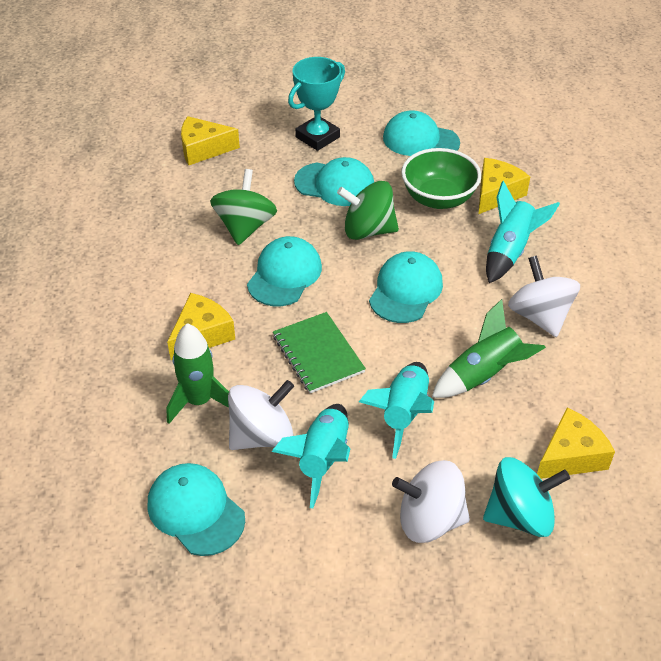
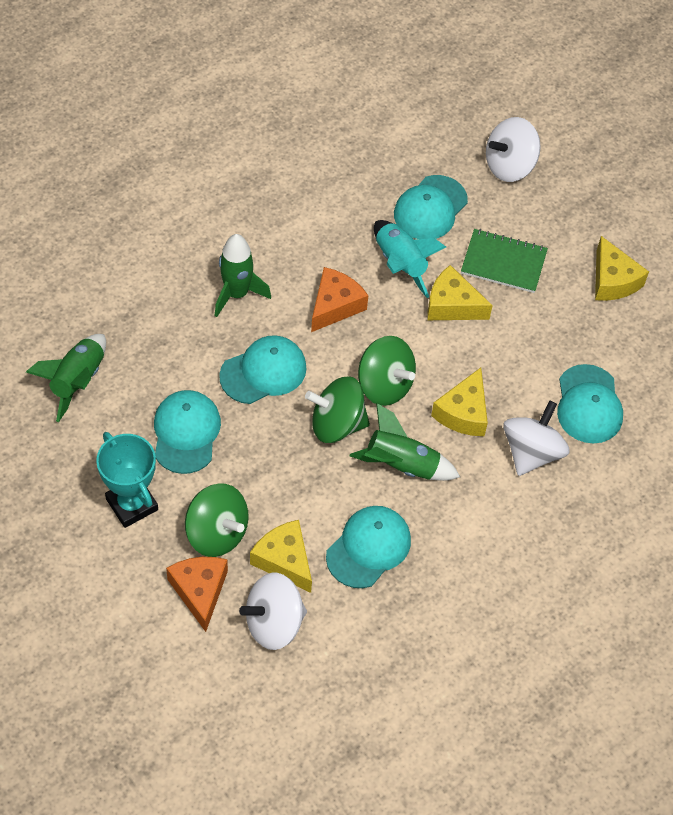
green bowl: 1 -> 0
green rocket: 2 -> 3
green spinning top: 2 -> 3
orange cheese: 0 -> 2
turquoise rocket: 3 -> 1
turquoise spinning top: 1 -> 0

